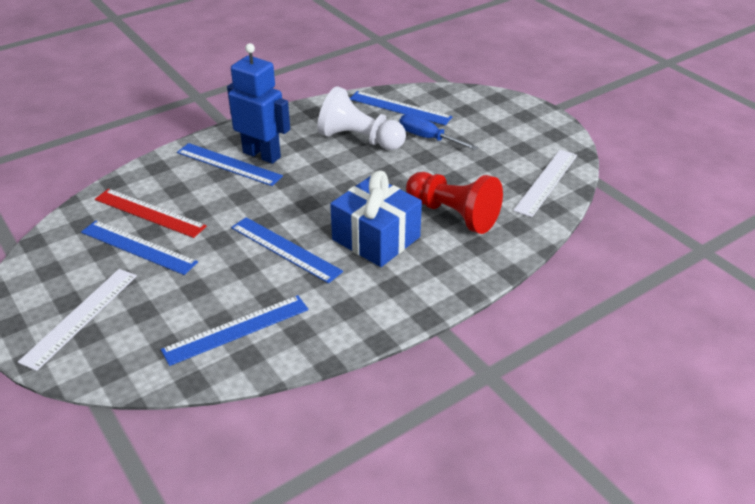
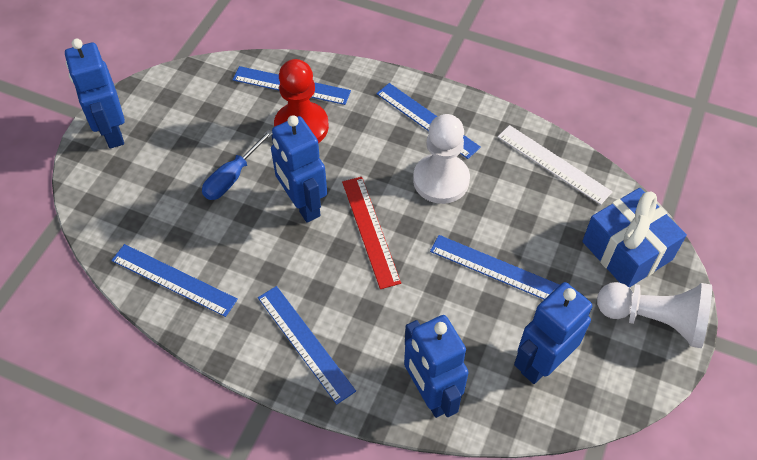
blue robot: 1 -> 4
white pawn: 1 -> 2
white ruler: 2 -> 1

